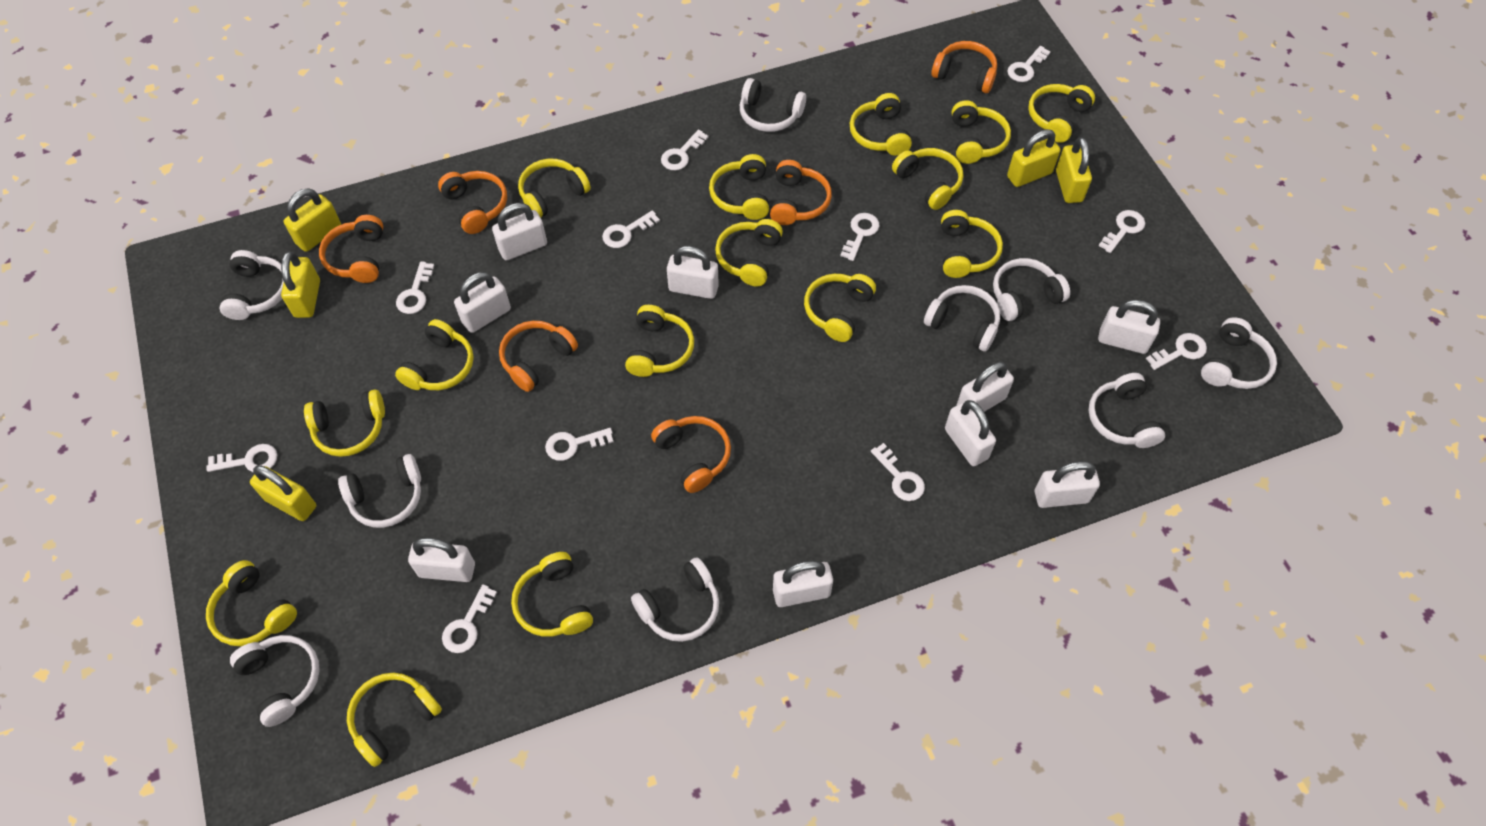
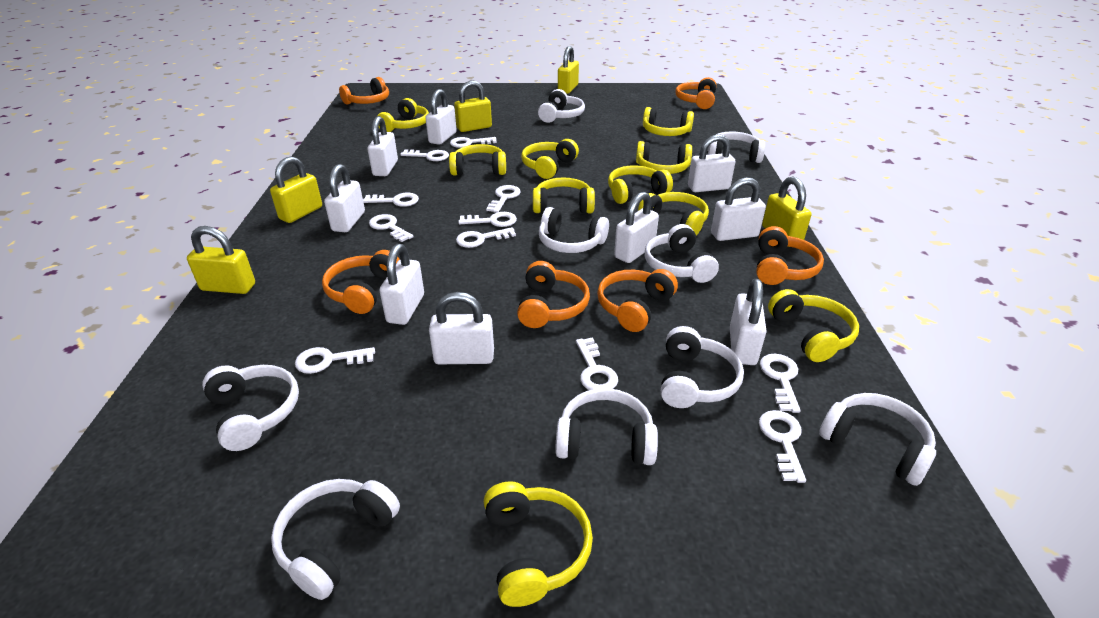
yellow headphones: 15 -> 10

